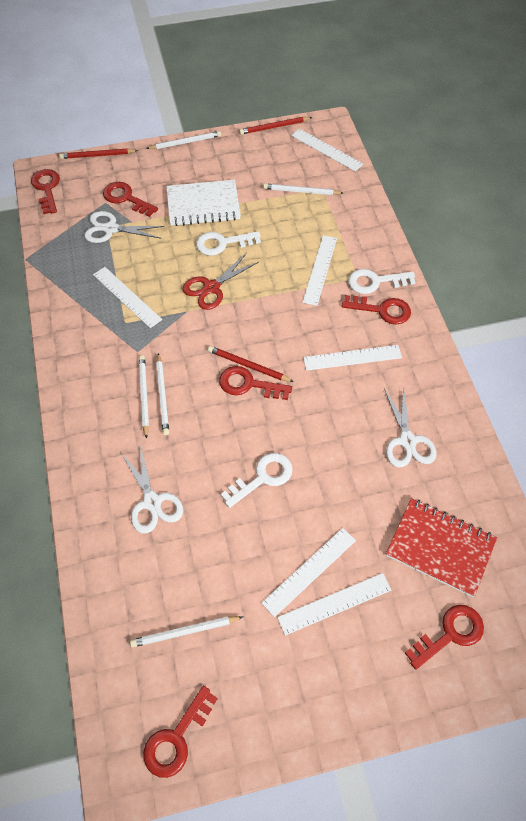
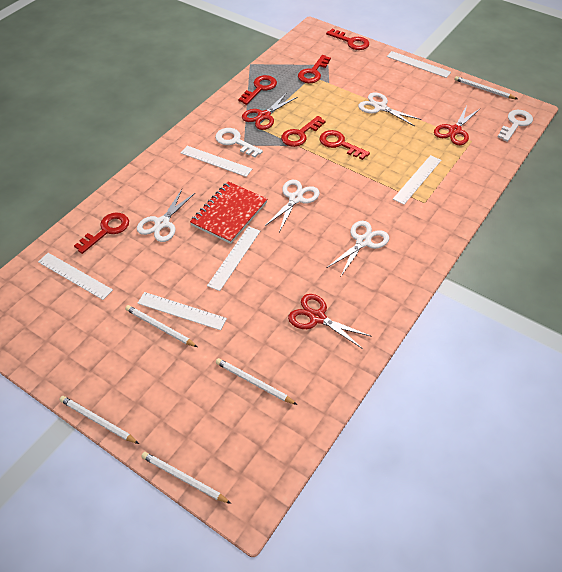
red pencil: 3 -> 0
red scissors: 1 -> 3
white key: 3 -> 2
white notebook: 1 -> 0
white scissors: 3 -> 4

